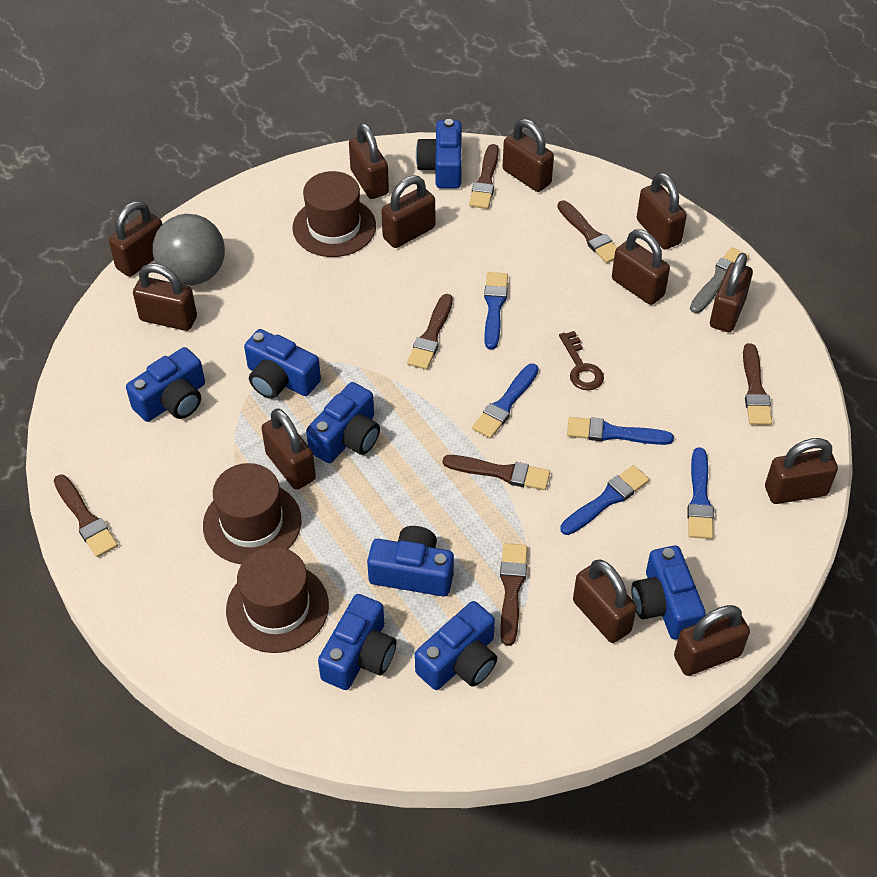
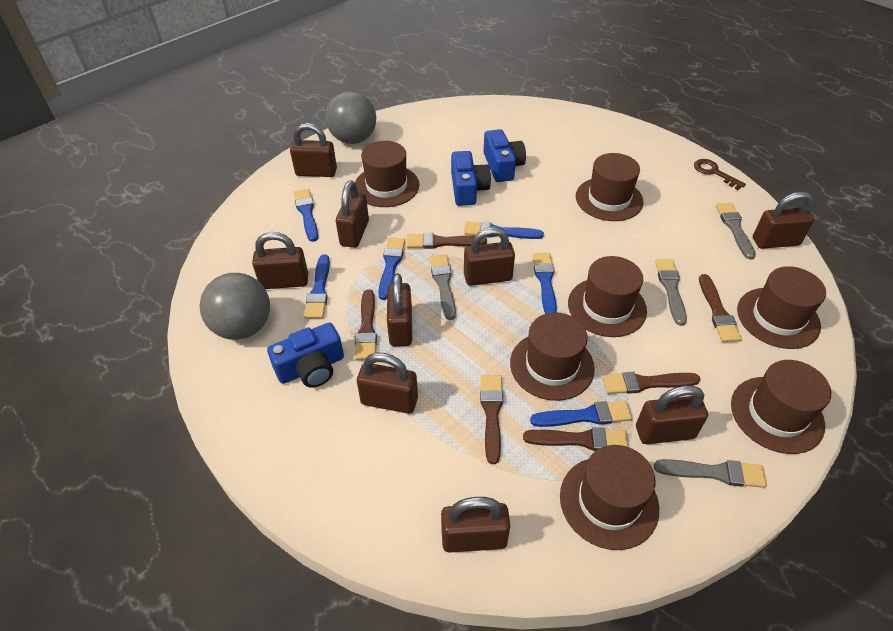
blue brush: 5 -> 6
blue camera: 8 -> 3
brown brush: 7 -> 6
brown hat: 3 -> 7
brown padlock: 12 -> 9
grey ball: 1 -> 2
grey brush: 1 -> 4

